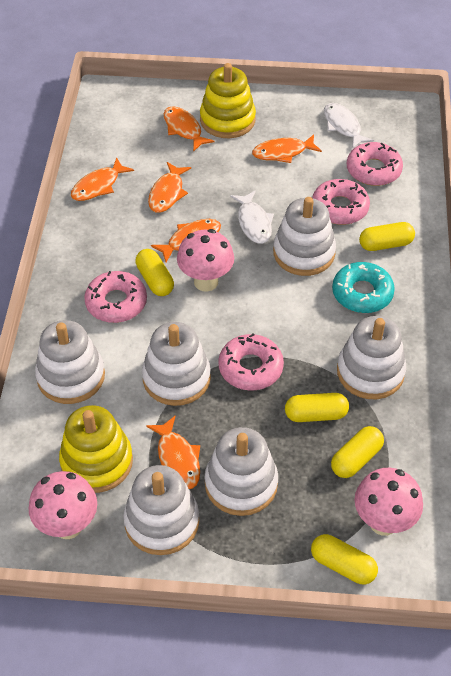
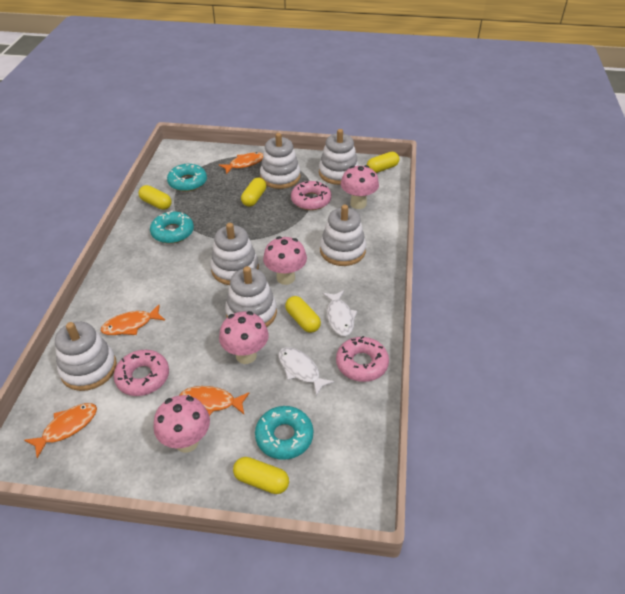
orange fish: 6 -> 4
pink donut: 4 -> 3
pink mushroom: 3 -> 4
turquoise donut: 1 -> 3
yellow stacking toy: 2 -> 0

